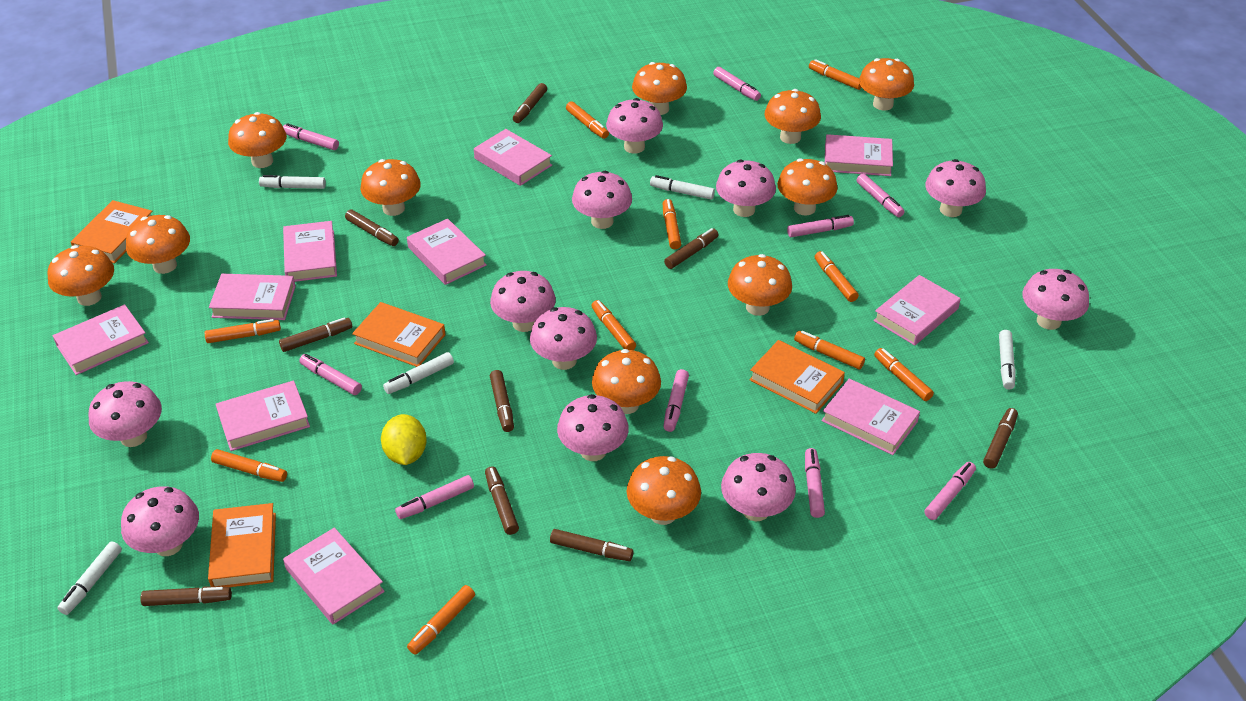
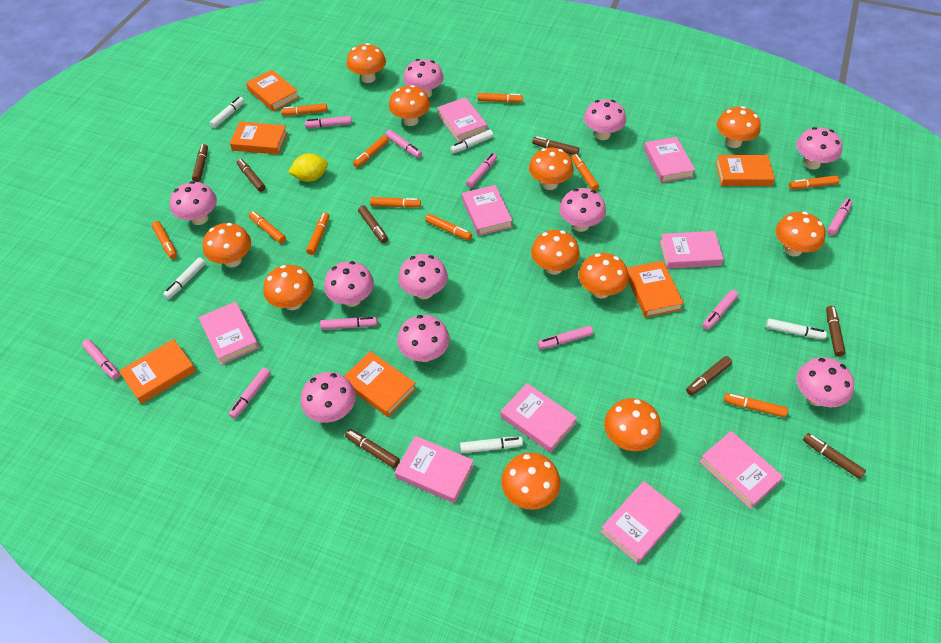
brown marker: 9 -> 8
orange book: 4 -> 6
orange marker: 10 -> 11
pink book: 10 -> 9
pink mushroom: 11 -> 10

